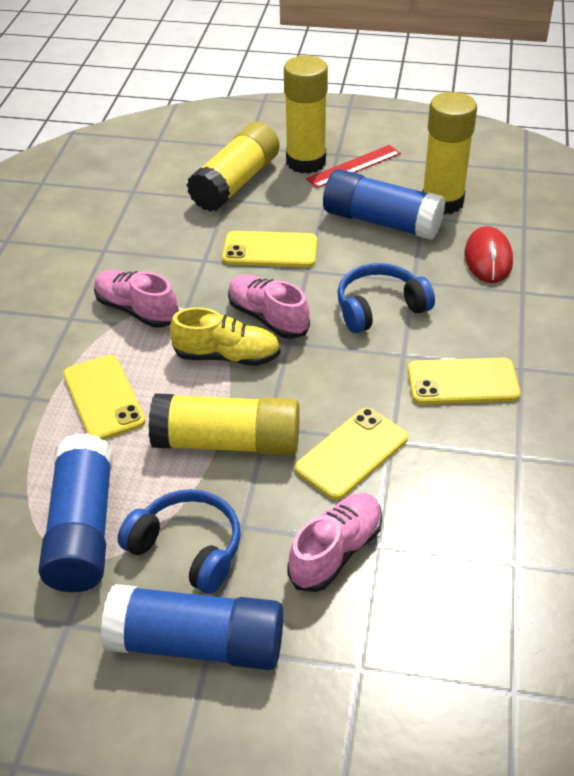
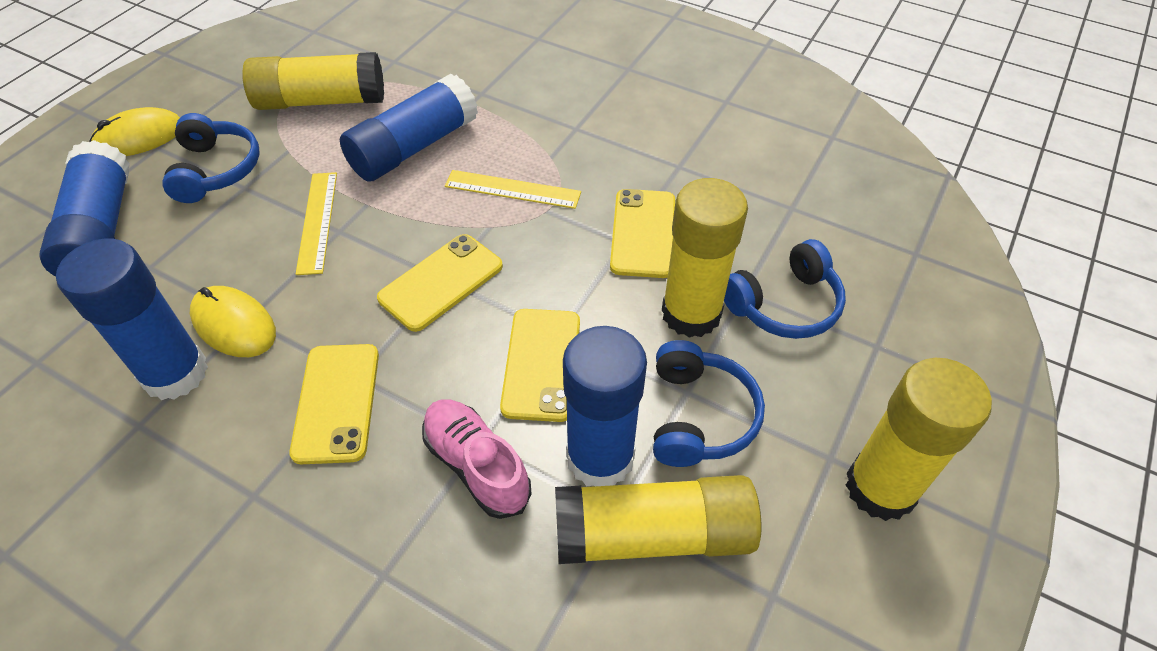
blue glue stick: 3 -> 4
blue headphones: 2 -> 3
pink shoe: 3 -> 1
red mouse: 1 -> 0
red ruler: 1 -> 0
yellow mouse: 0 -> 2
yellow ruler: 0 -> 2
yellow shoe: 1 -> 0

